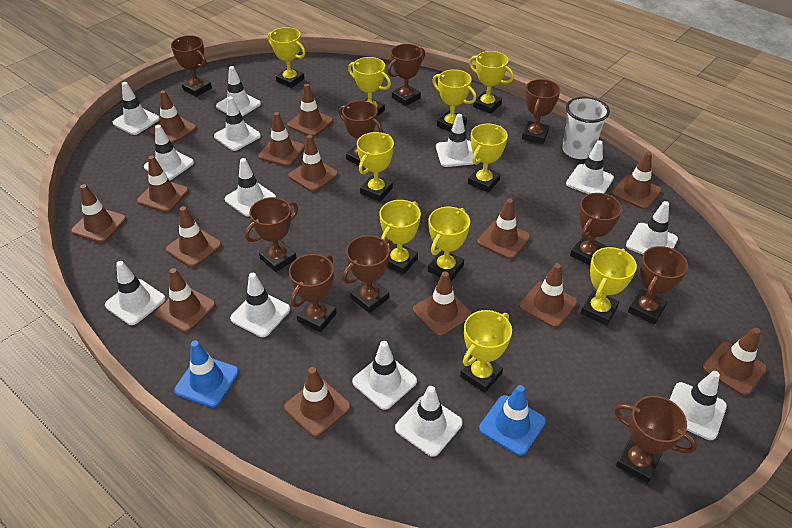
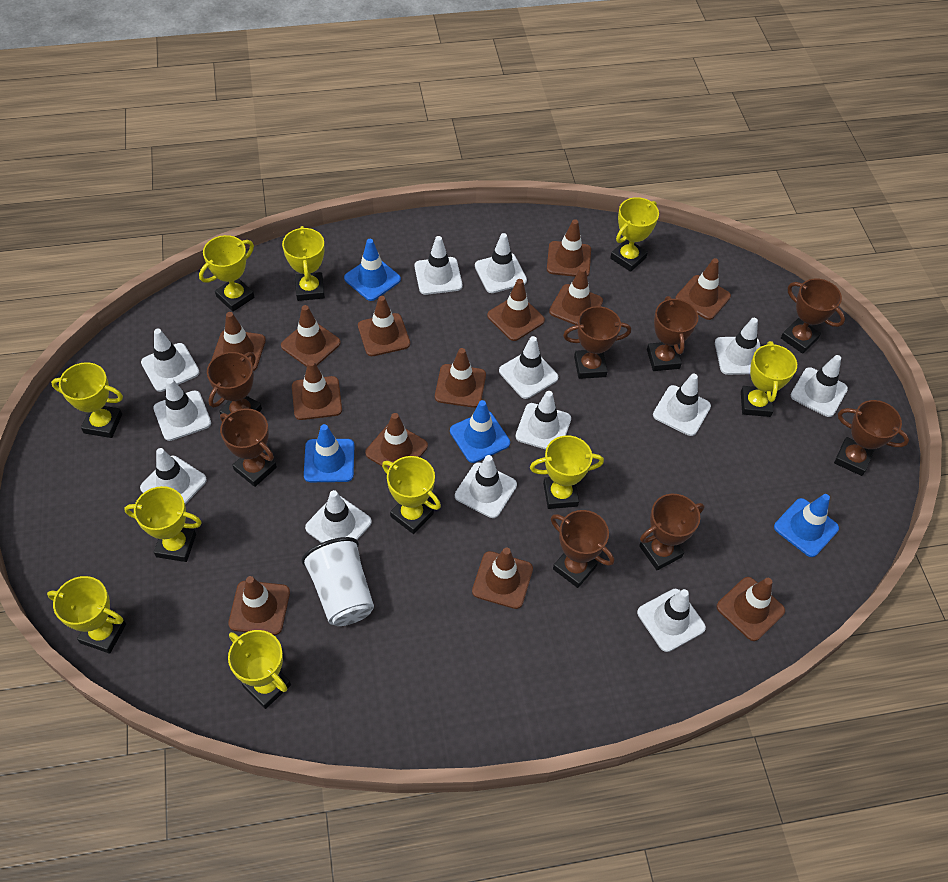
blue traffic cone: 2 -> 4
brown traffic cone: 14 -> 13
brown trophy: 10 -> 8

